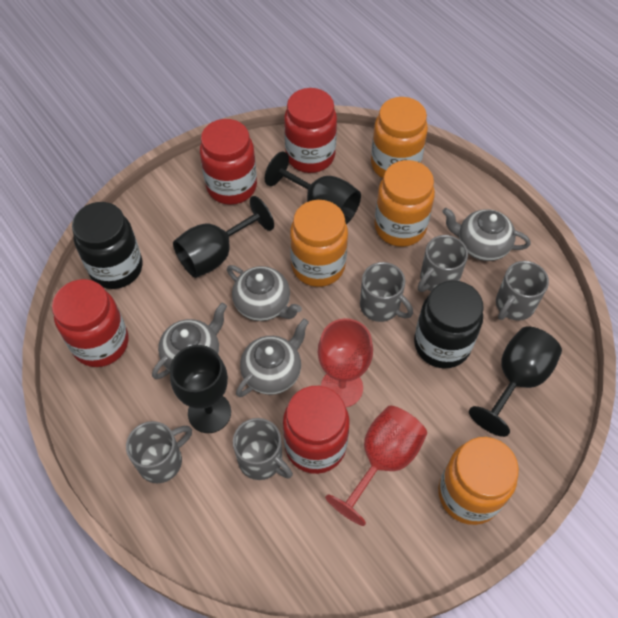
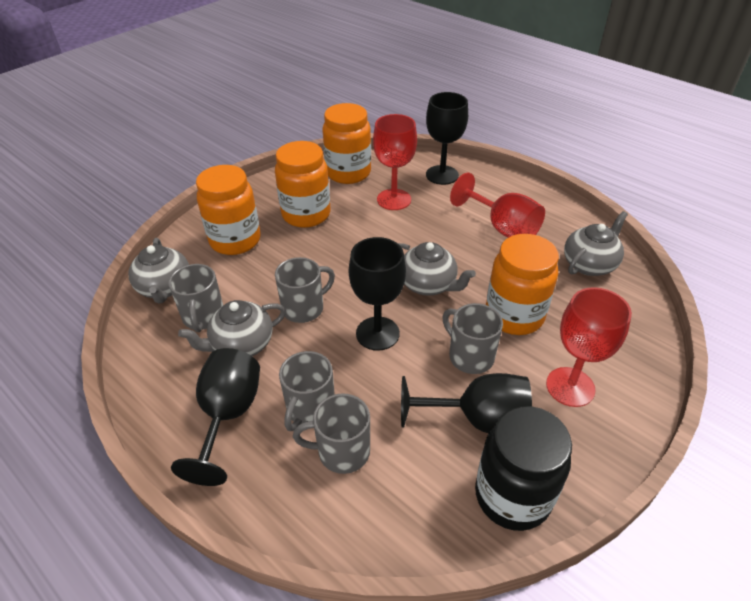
black jar: 2 -> 1
red goblet: 2 -> 3
red jar: 4 -> 0

